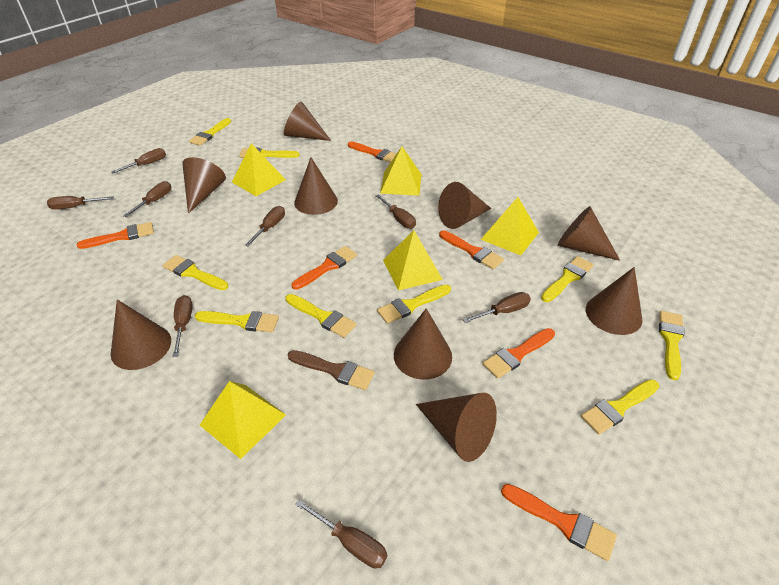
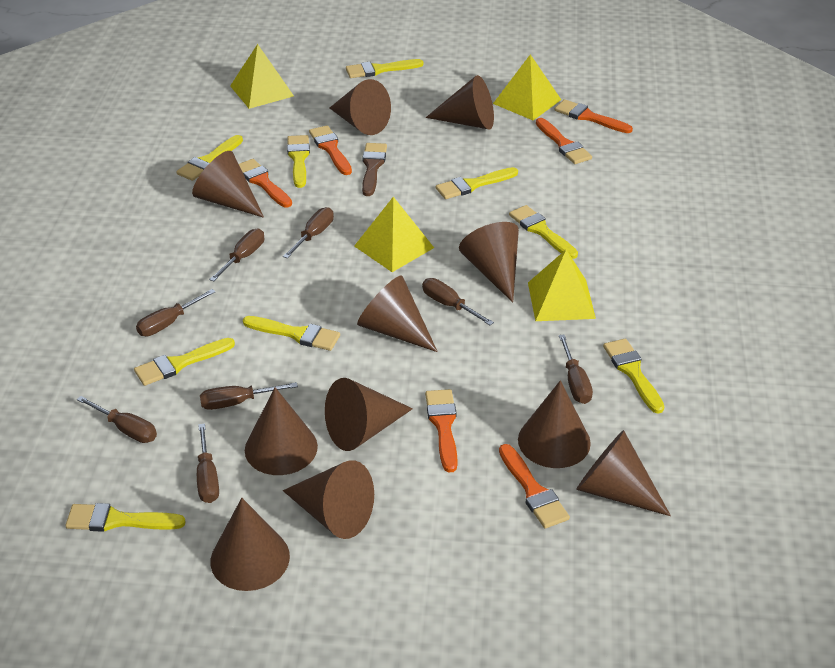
brown cone: 9 -> 11
yellow pyramid: 5 -> 4

